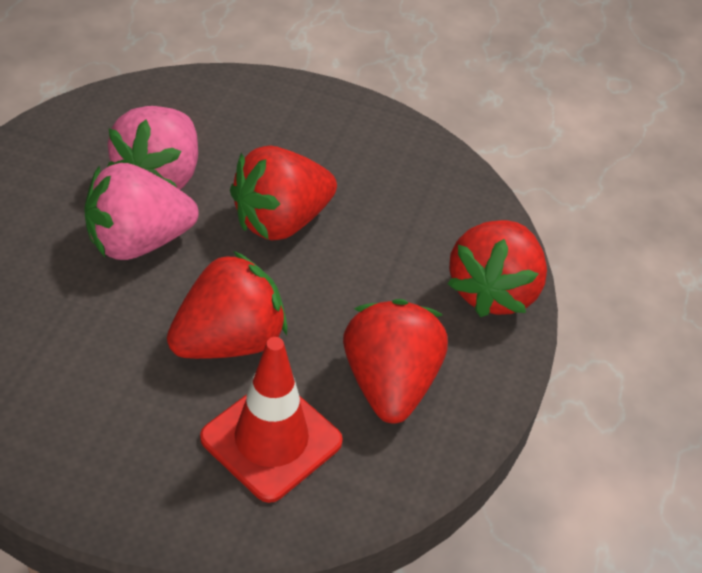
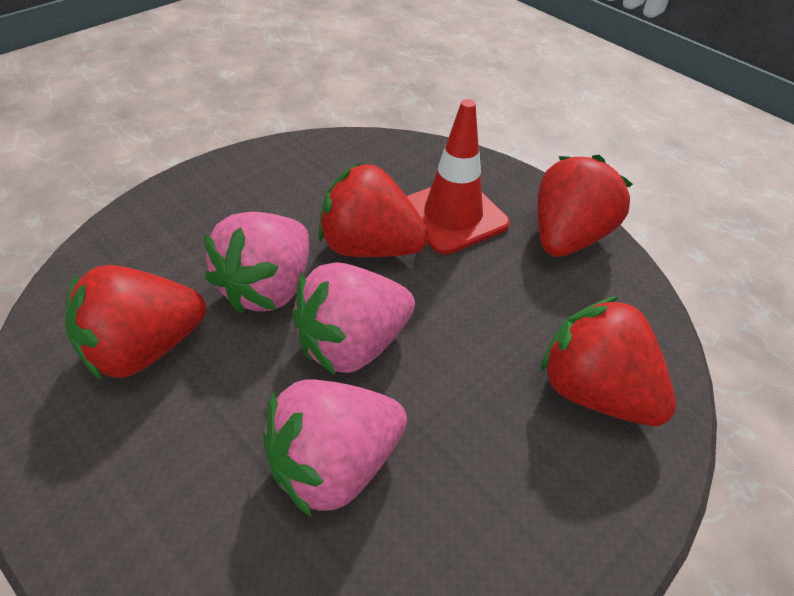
pink strawberry: 2 -> 3

